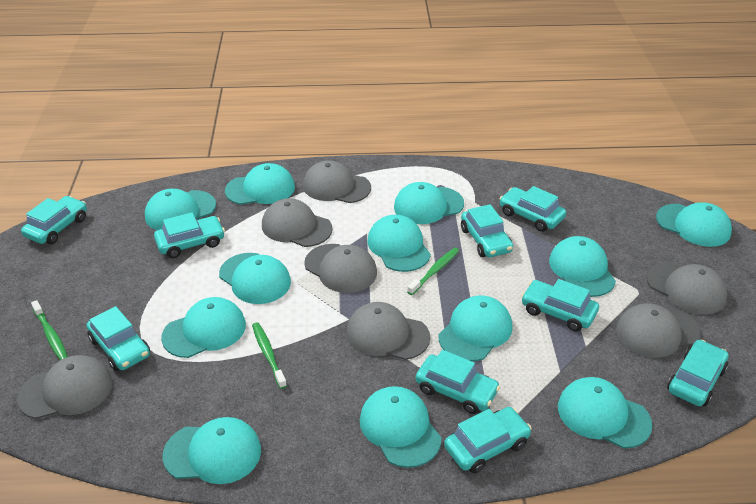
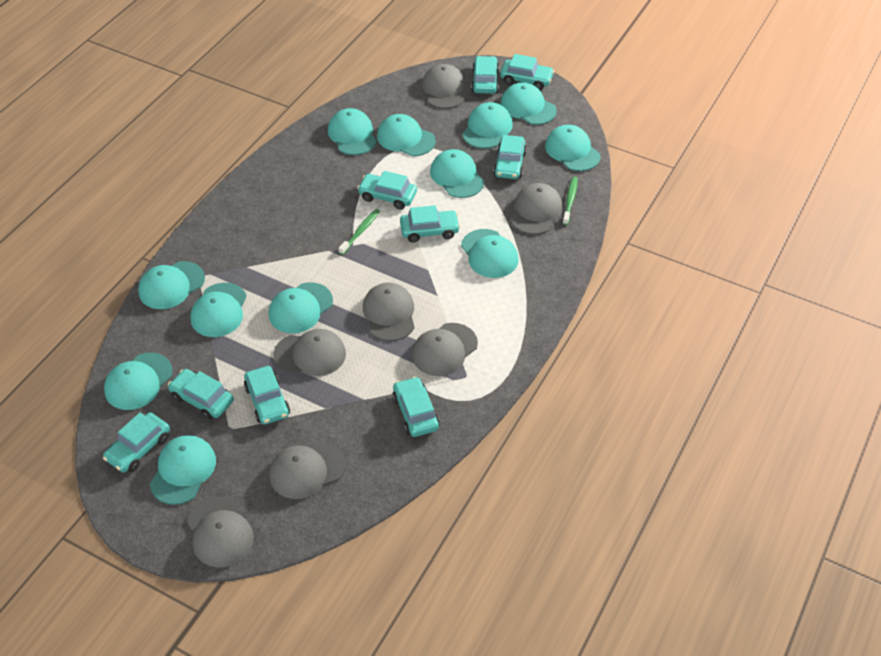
green toothbrush: 3 -> 2

